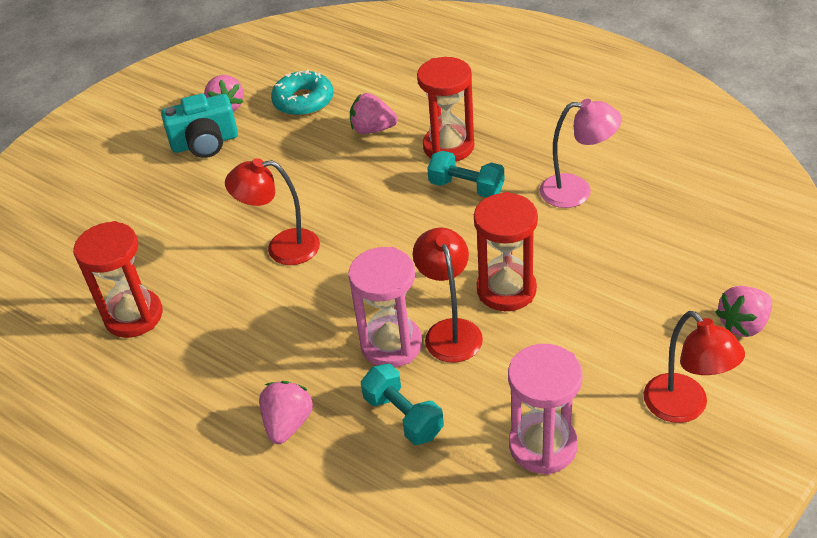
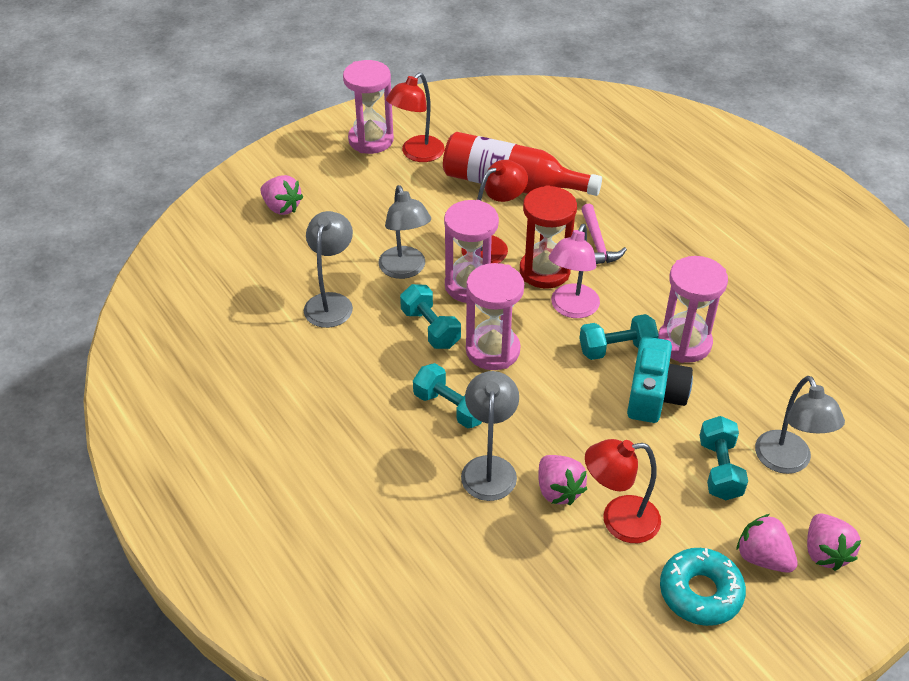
grey lamp: 0 -> 4
pink hammer: 0 -> 1
pink hourglass: 2 -> 4
red bottle: 0 -> 1
red hourglass: 3 -> 1
turquoise dumbbell: 2 -> 4

